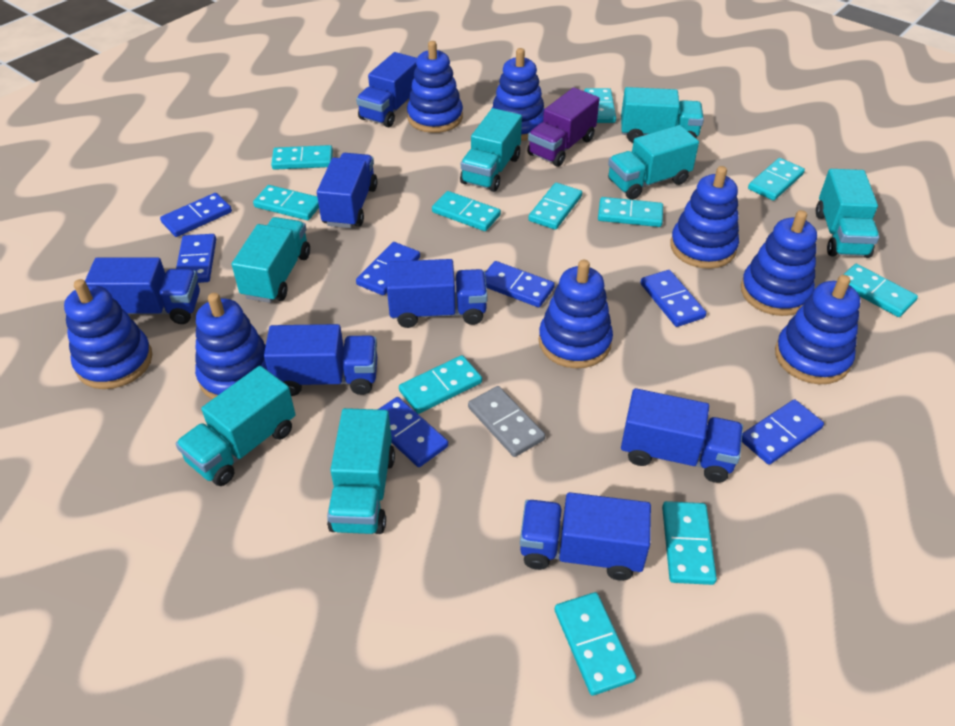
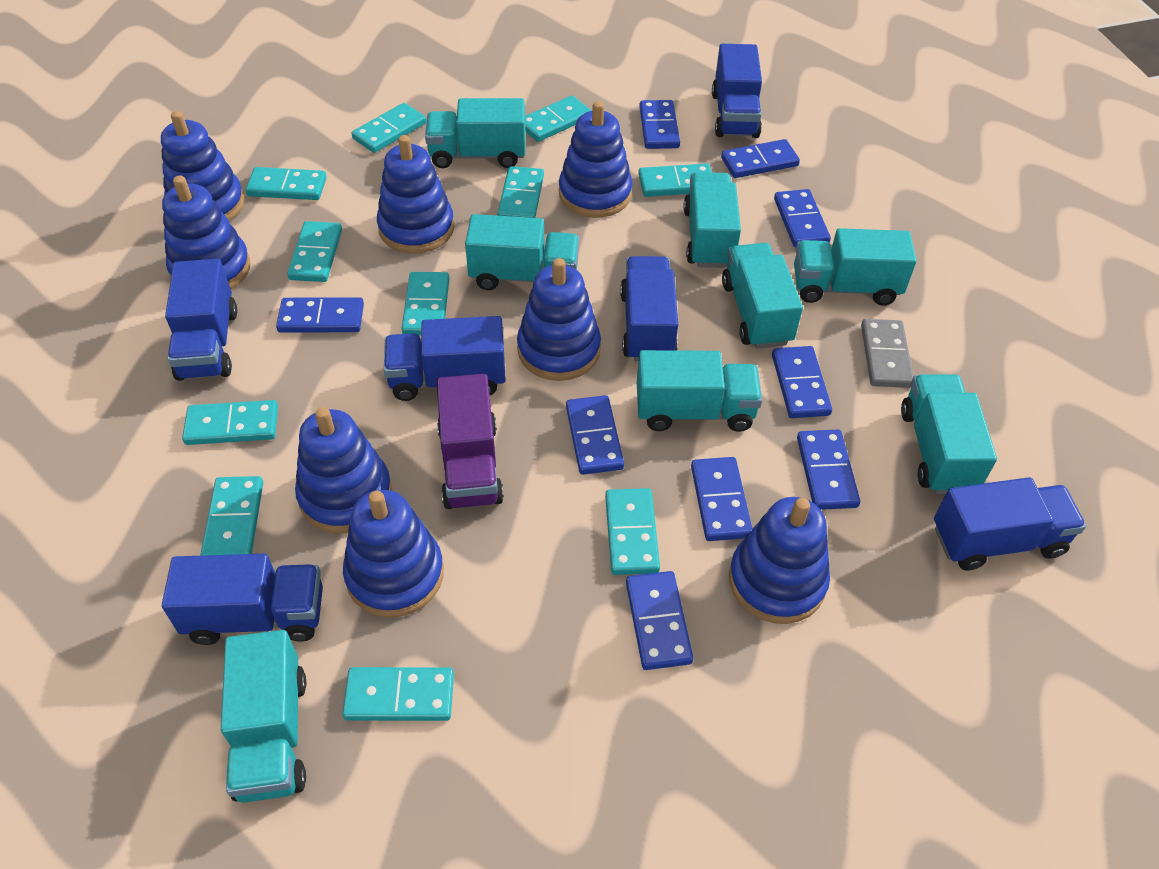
blue domino: 7 -> 9
blue truck: 7 -> 6
turquoise truck: 7 -> 8

